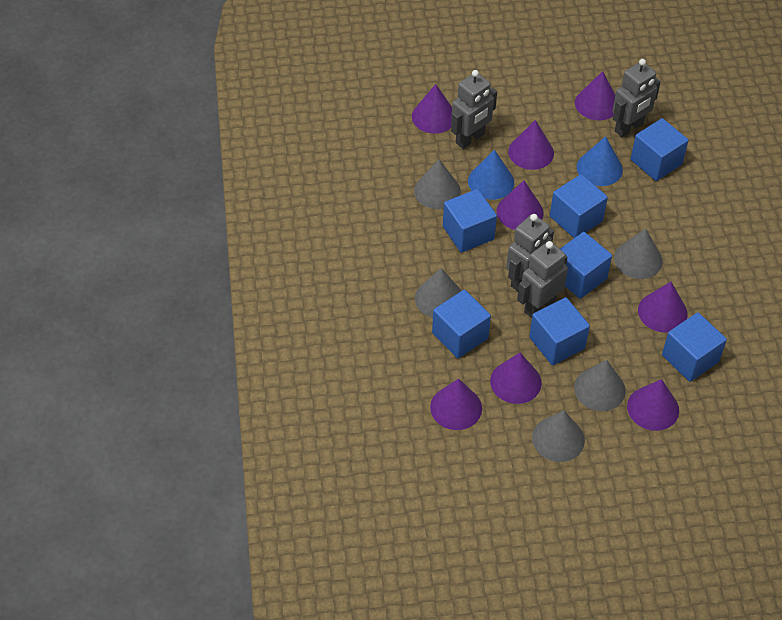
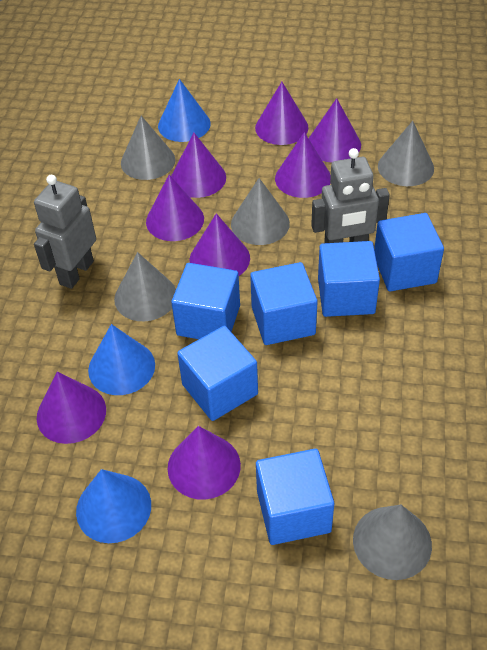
blue cone: 2 -> 3
blue cube: 7 -> 6
grey robot: 4 -> 2

